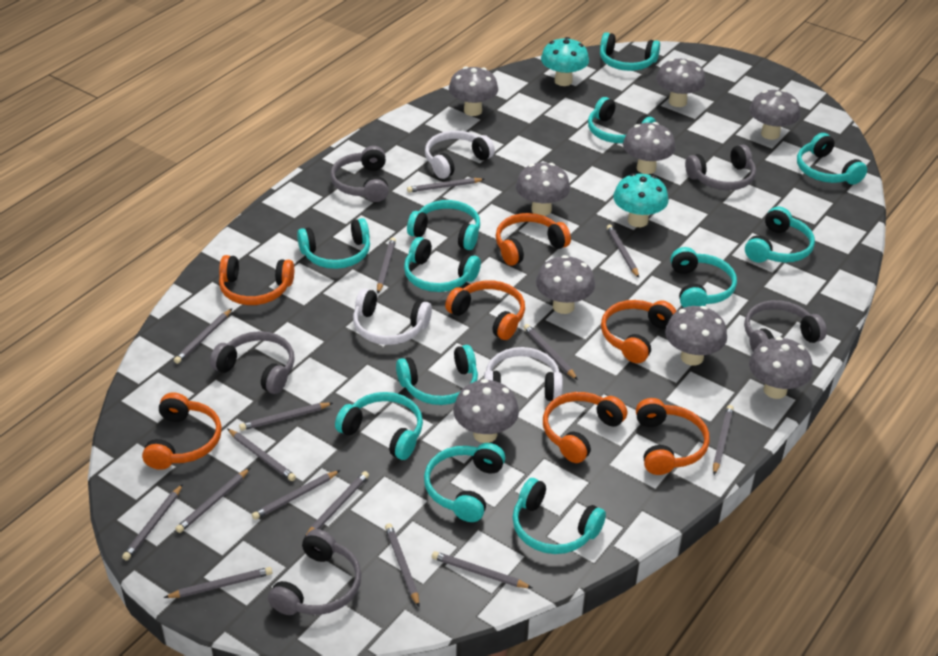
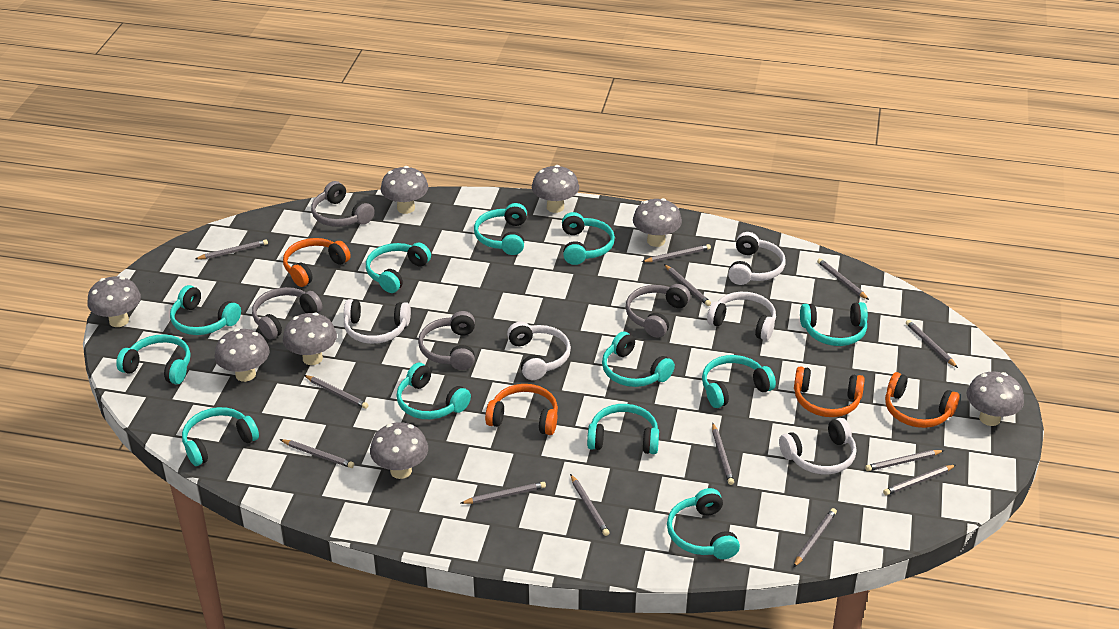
grey headphones: 5 -> 4
grey mushroom: 9 -> 8
grey pencil: 15 -> 13
orange headphones: 7 -> 4
turquoise mushroom: 2 -> 0
white headphones: 3 -> 5

